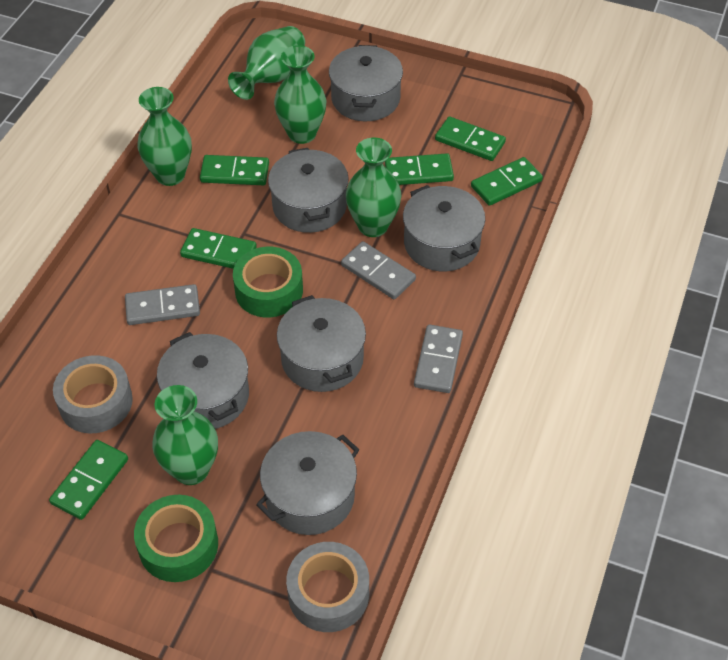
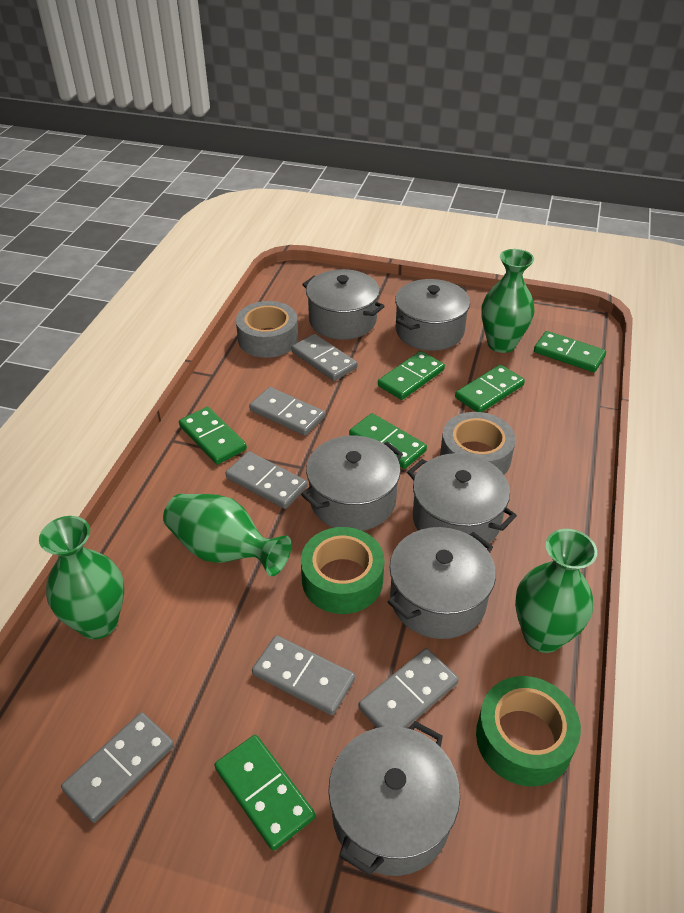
green vase: 5 -> 4
grey domino: 3 -> 6

